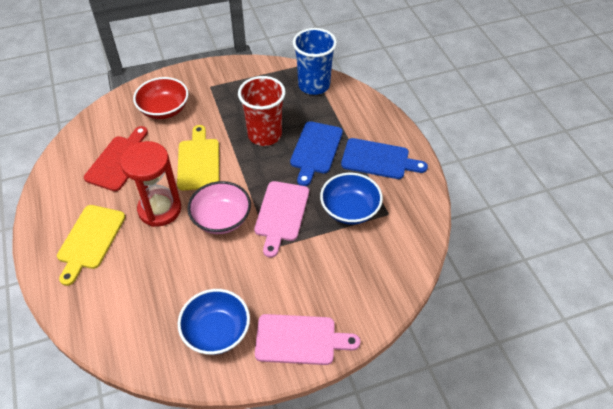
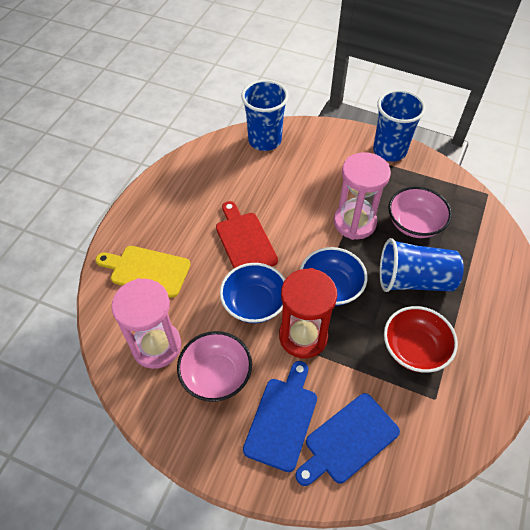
blue cup: 1 -> 3
pink bowl: 1 -> 2
pink cutting board: 2 -> 0
pink hourglass: 0 -> 2
red cup: 1 -> 0
yellow cutting board: 2 -> 1

